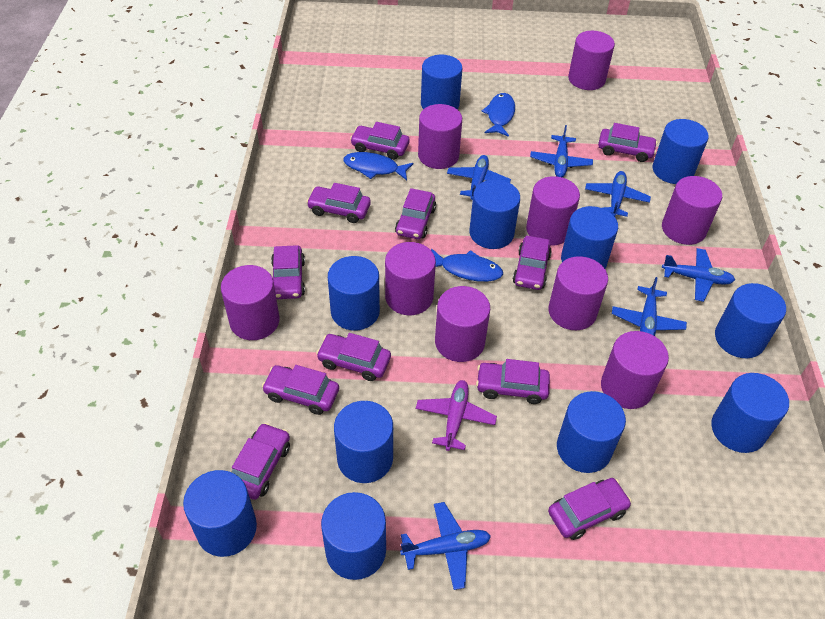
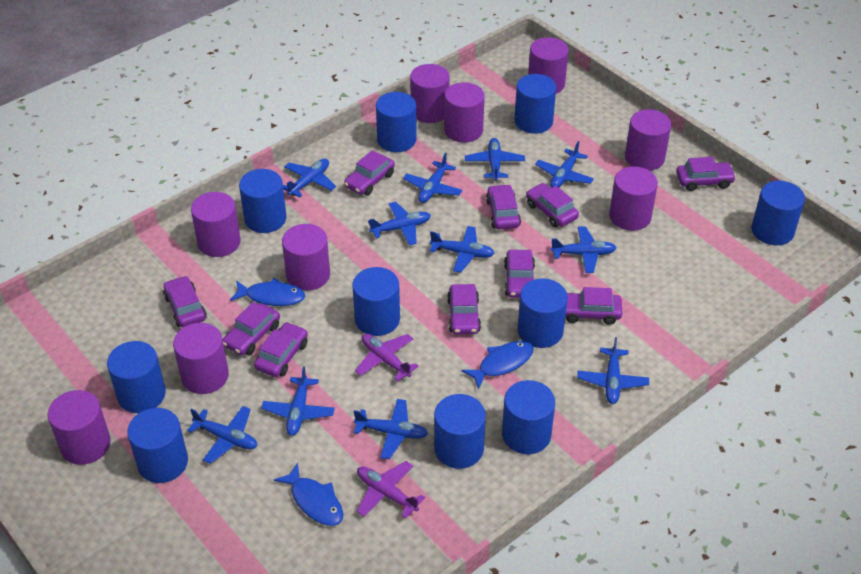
blue cylinder: 11 -> 10
blue plane: 6 -> 11
purple car: 11 -> 10
purple plane: 1 -> 2

